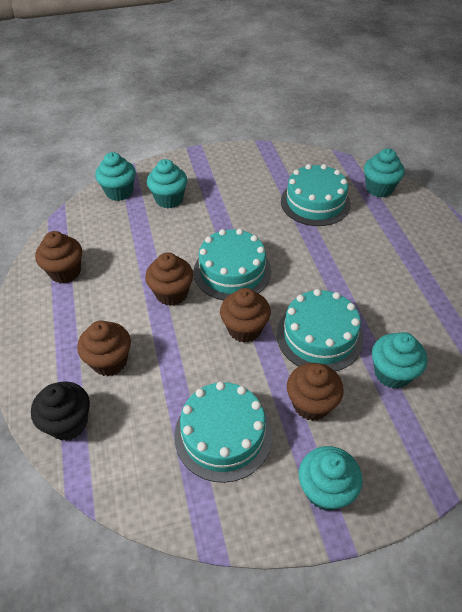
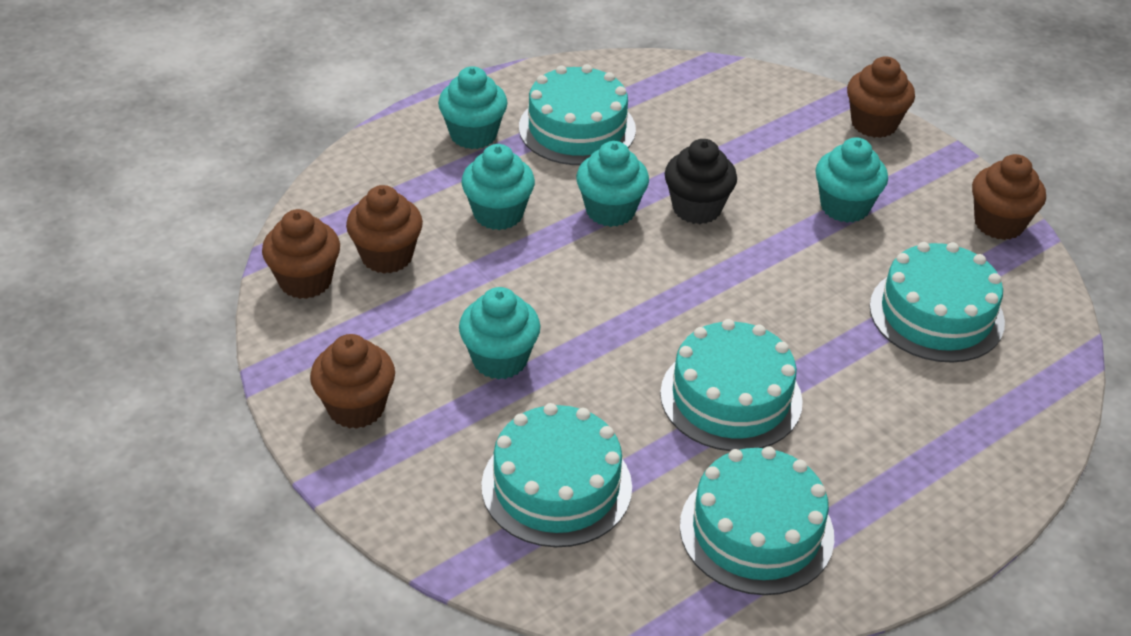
turquoise cake: 4 -> 5

